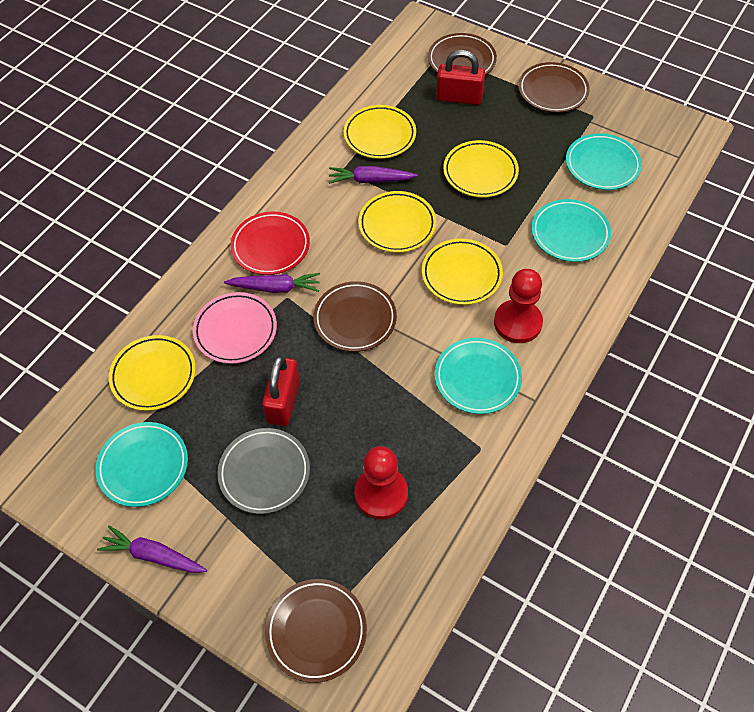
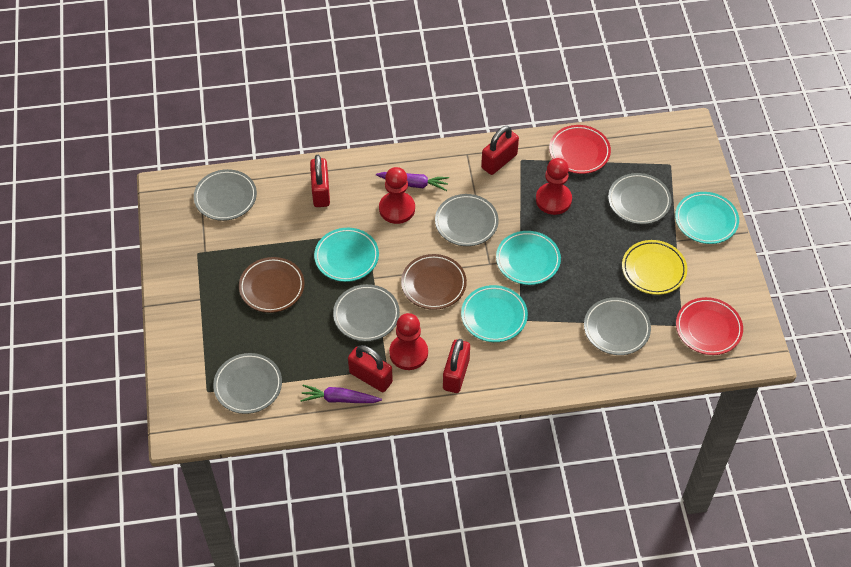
brown plate: 4 -> 2
grey plate: 1 -> 6
pink plate: 1 -> 0
purple carrot: 3 -> 2
red padlock: 2 -> 4
red pawn: 2 -> 3
red plate: 1 -> 2
yellow plate: 5 -> 1

